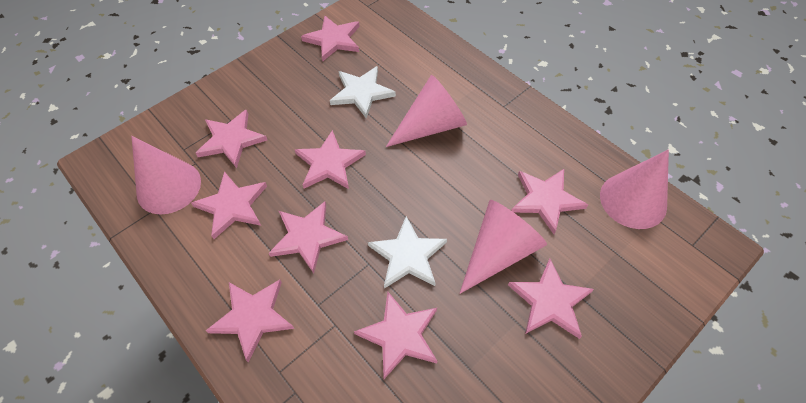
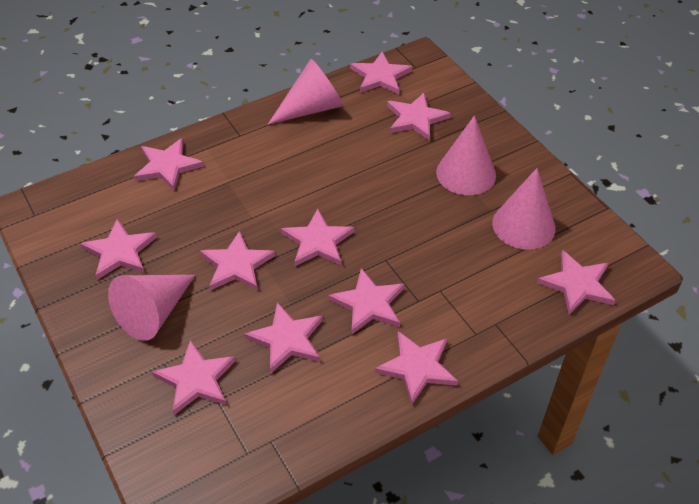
pink star: 9 -> 11
white star: 2 -> 0

